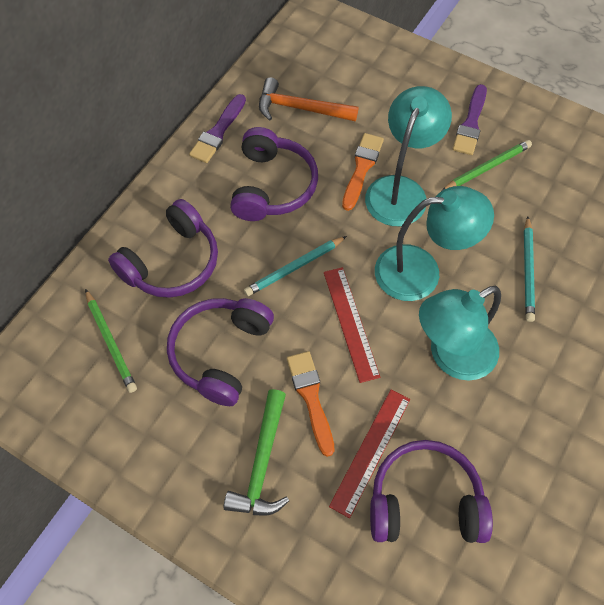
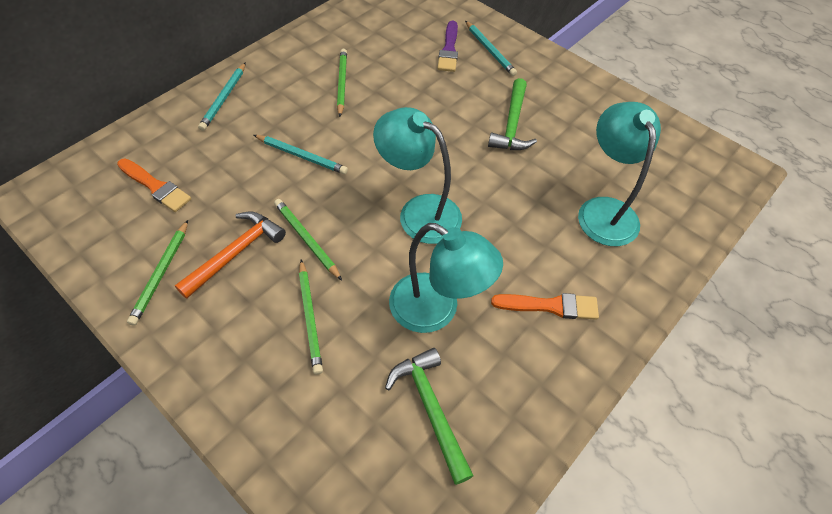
green hammer: 1 -> 2
green pencil: 2 -> 4
purple brush: 2 -> 1
purple headphones: 4 -> 0
red ruler: 2 -> 0
turquoise pencil: 2 -> 3

